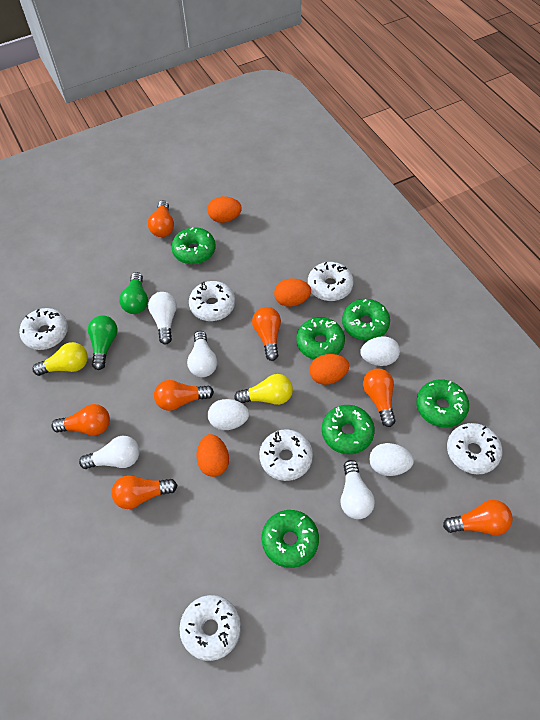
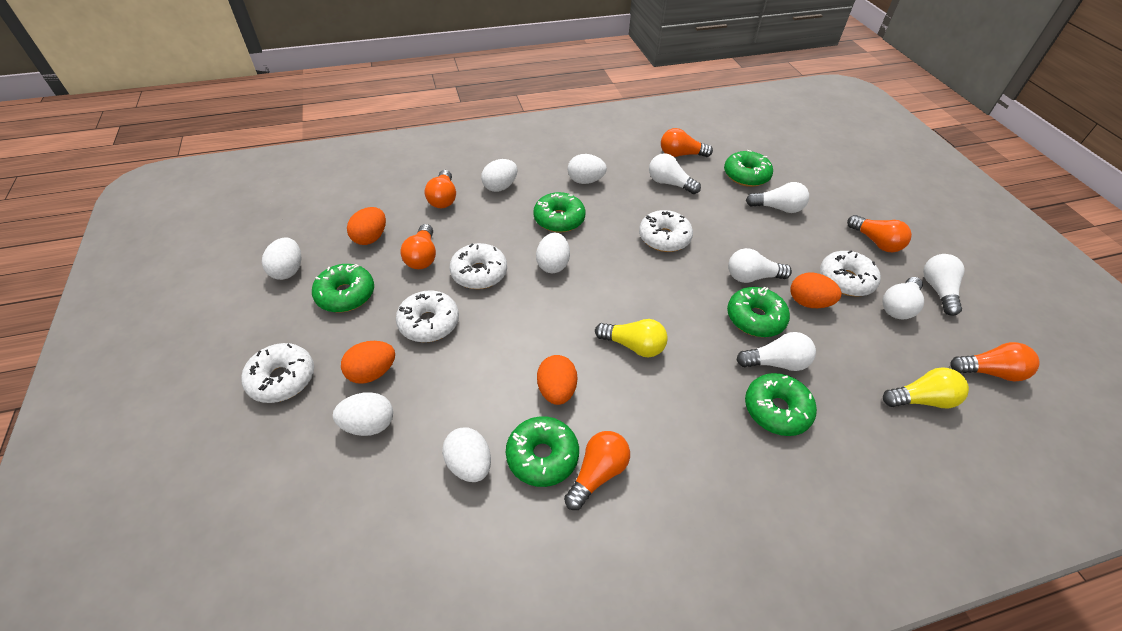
green light bulb: 2 -> 0
orange light bulb: 7 -> 6
white donut: 6 -> 5
white egg: 3 -> 6
white light bulb: 4 -> 6

